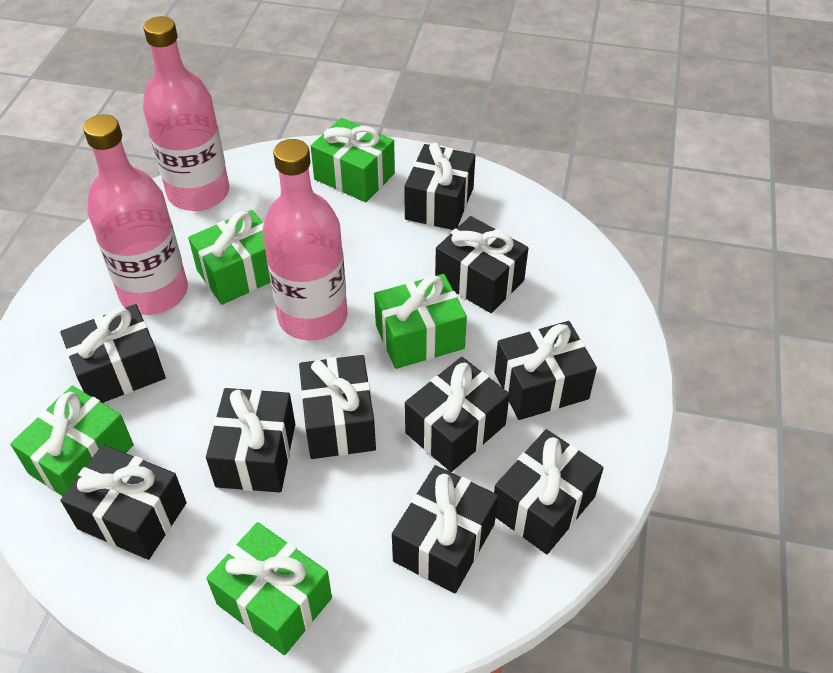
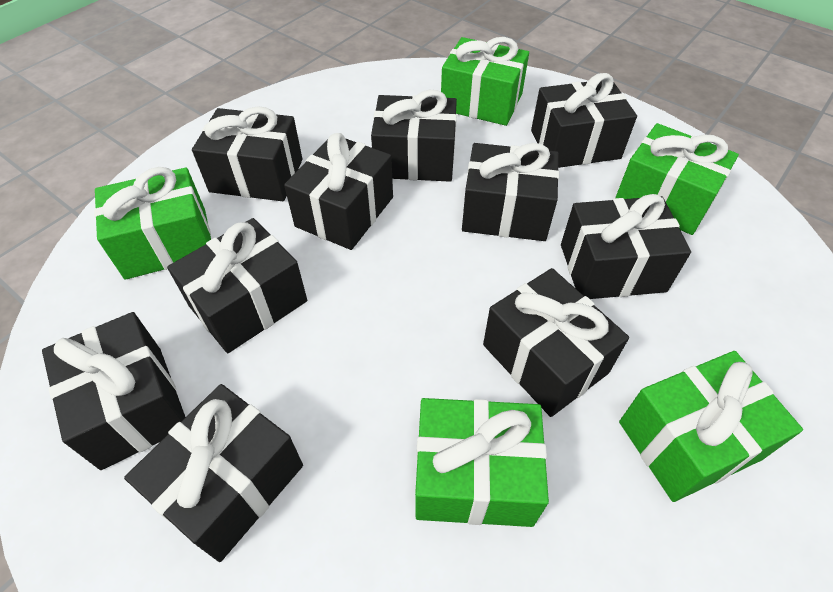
pink bottle: 3 -> 0

